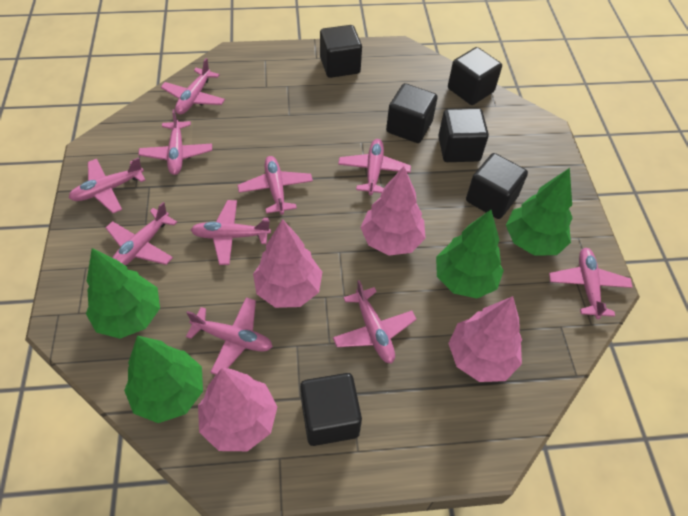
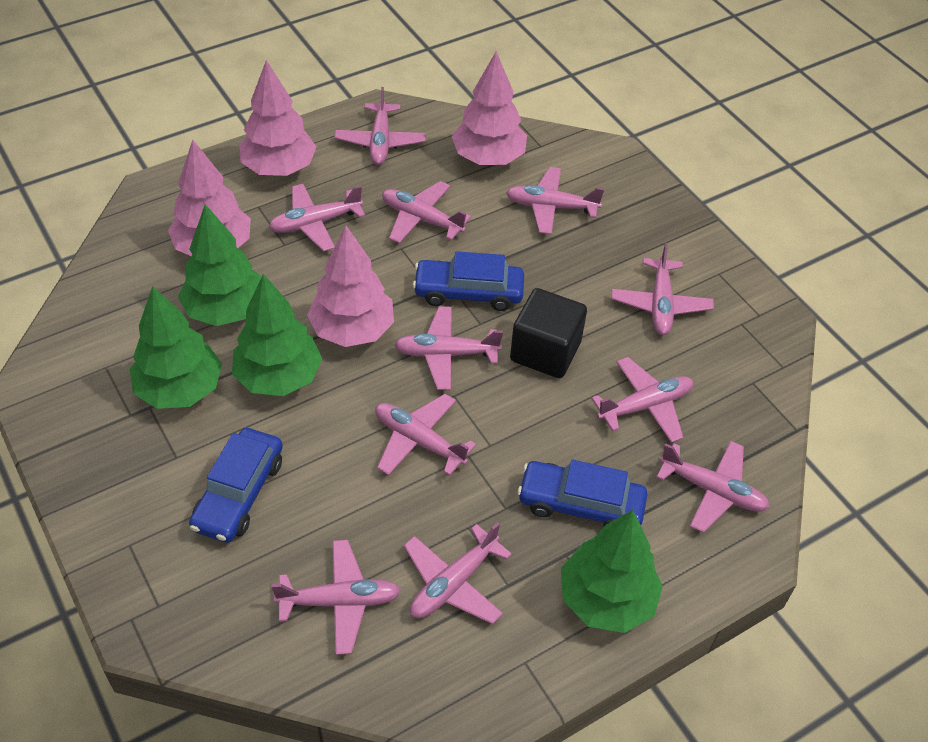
black cube: 6 -> 1
blue car: 0 -> 3
pink plane: 10 -> 11

